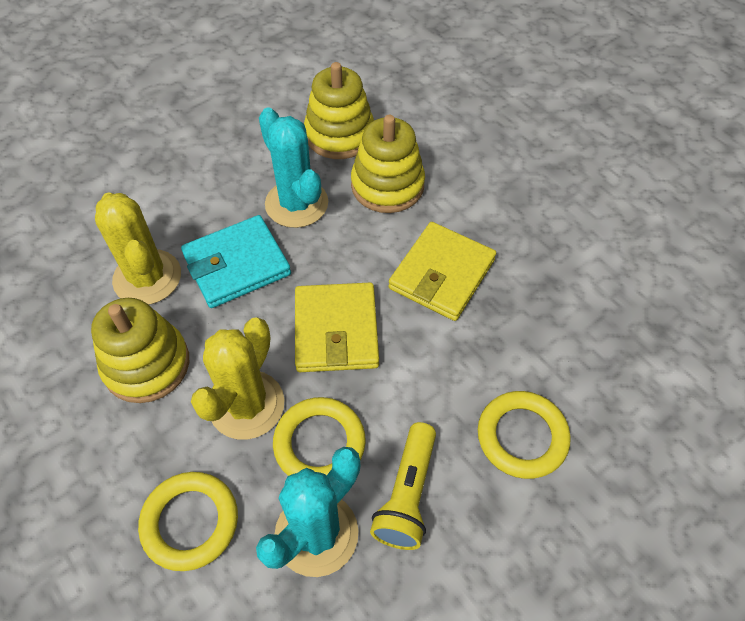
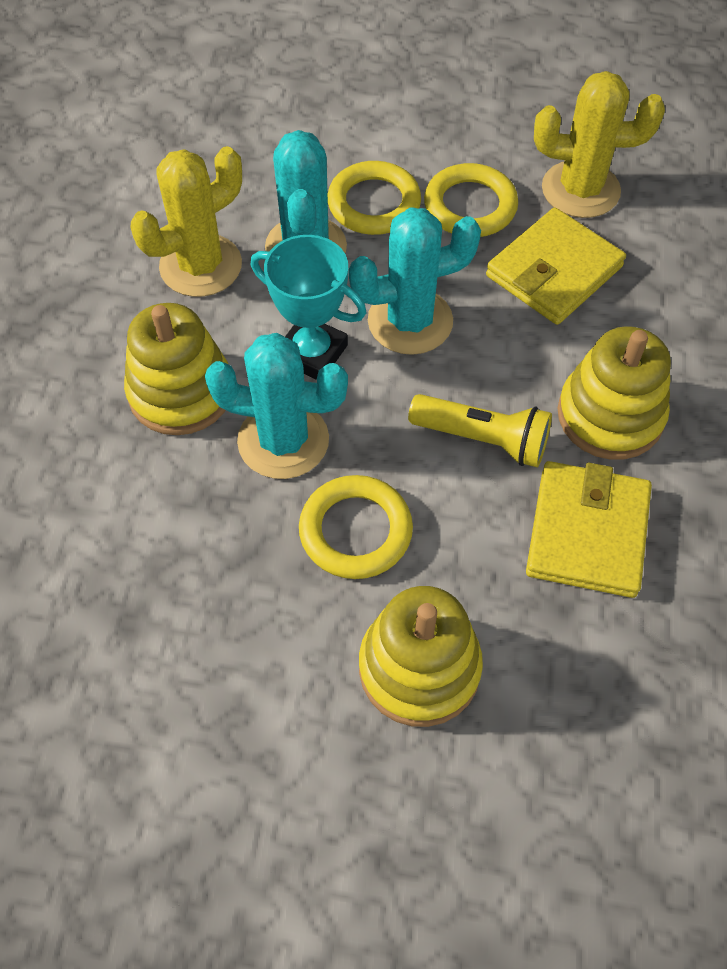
turquoise cactus: 2 -> 3
turquoise trophy: 0 -> 1
turquoise wallet: 1 -> 0

